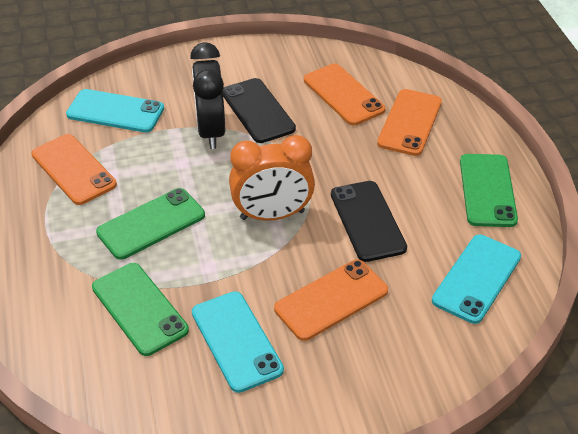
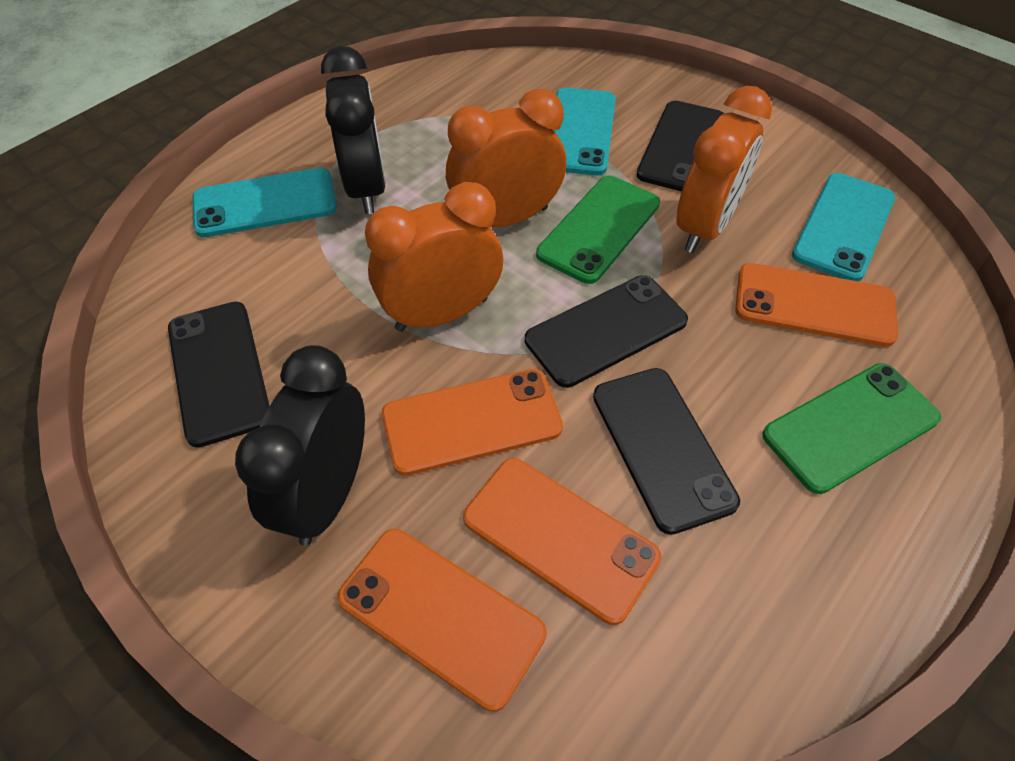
black clock: 1 -> 2
black phone: 2 -> 4
green phone: 3 -> 2
orange clock: 1 -> 3

